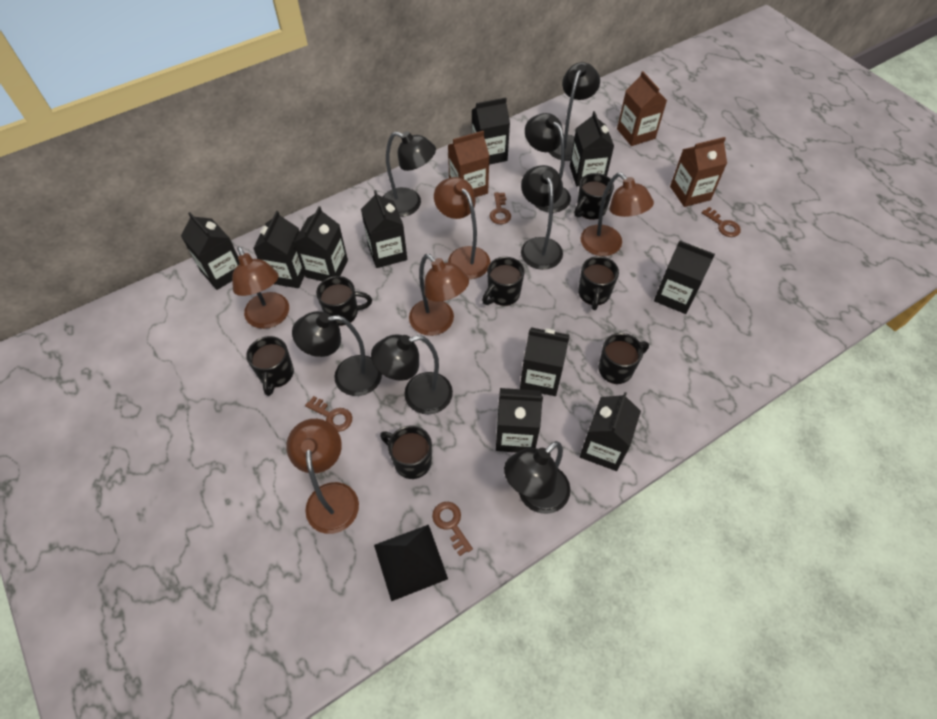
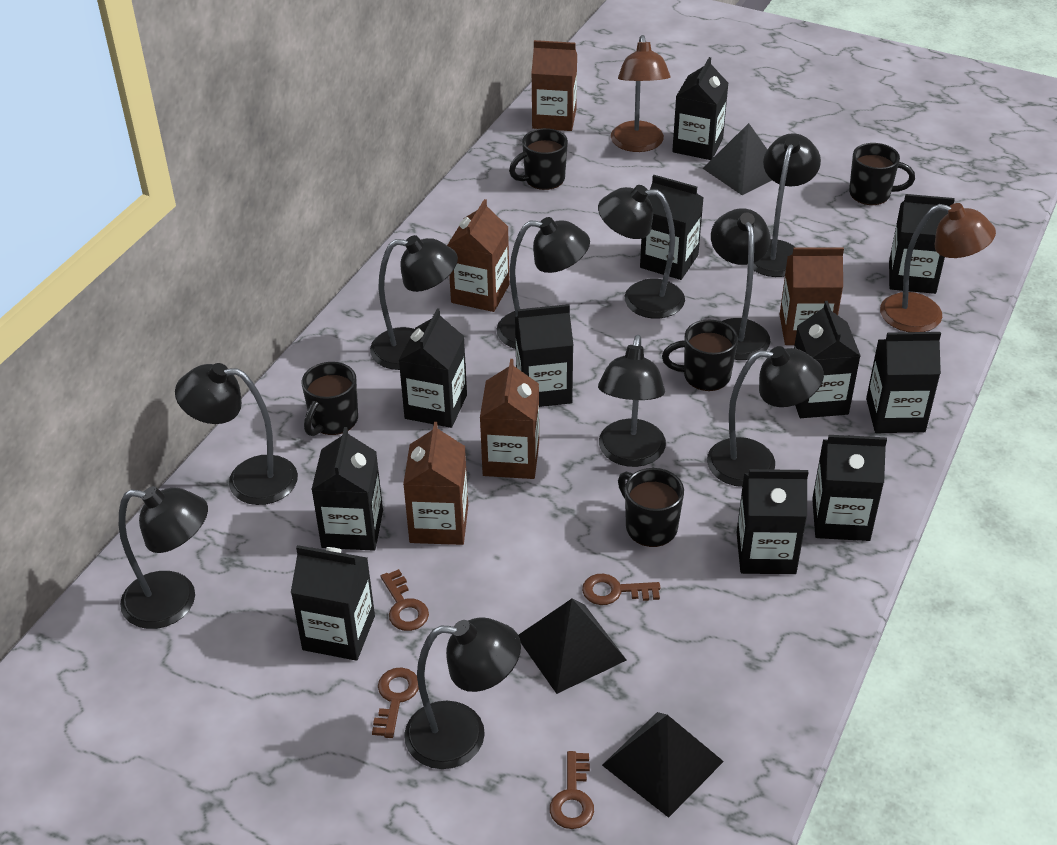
black carton: 10 -> 11
black lamp: 7 -> 10
black mug: 7 -> 5
black pyramid: 1 -> 3
brown carton: 3 -> 5
brown lamp: 5 -> 2

